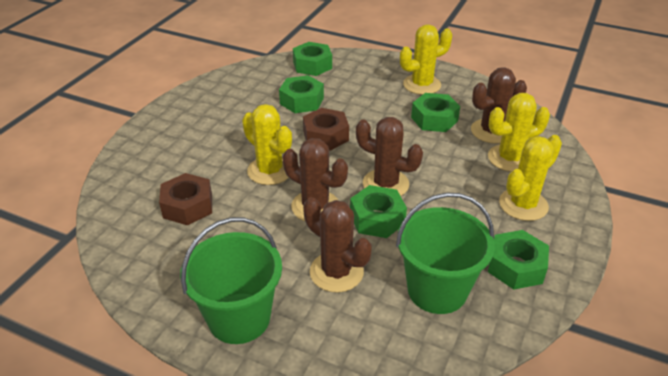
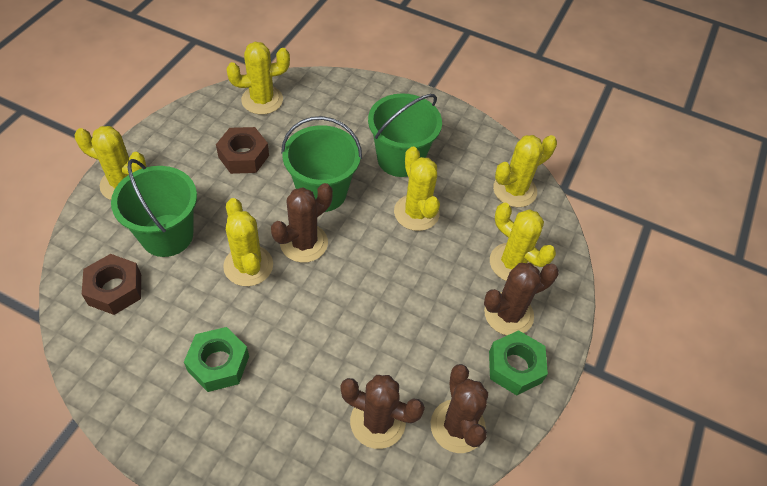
green bucket: 2 -> 3
green nut: 5 -> 2
yellow cactus: 4 -> 6

